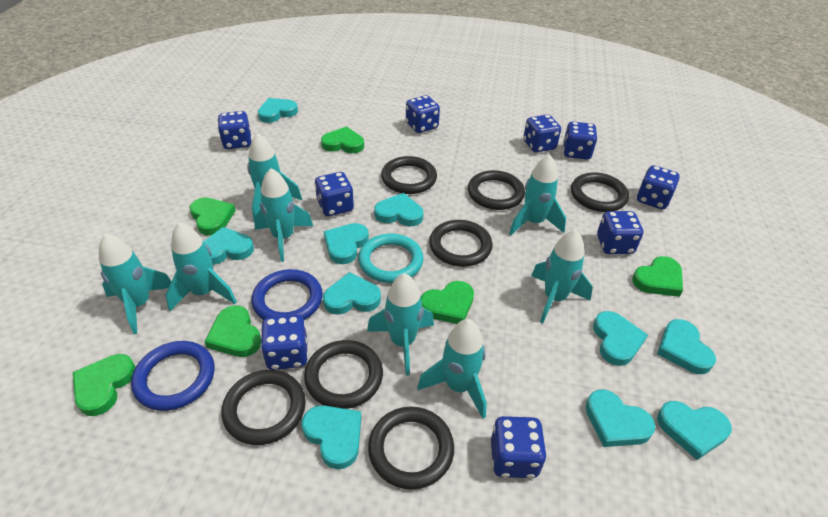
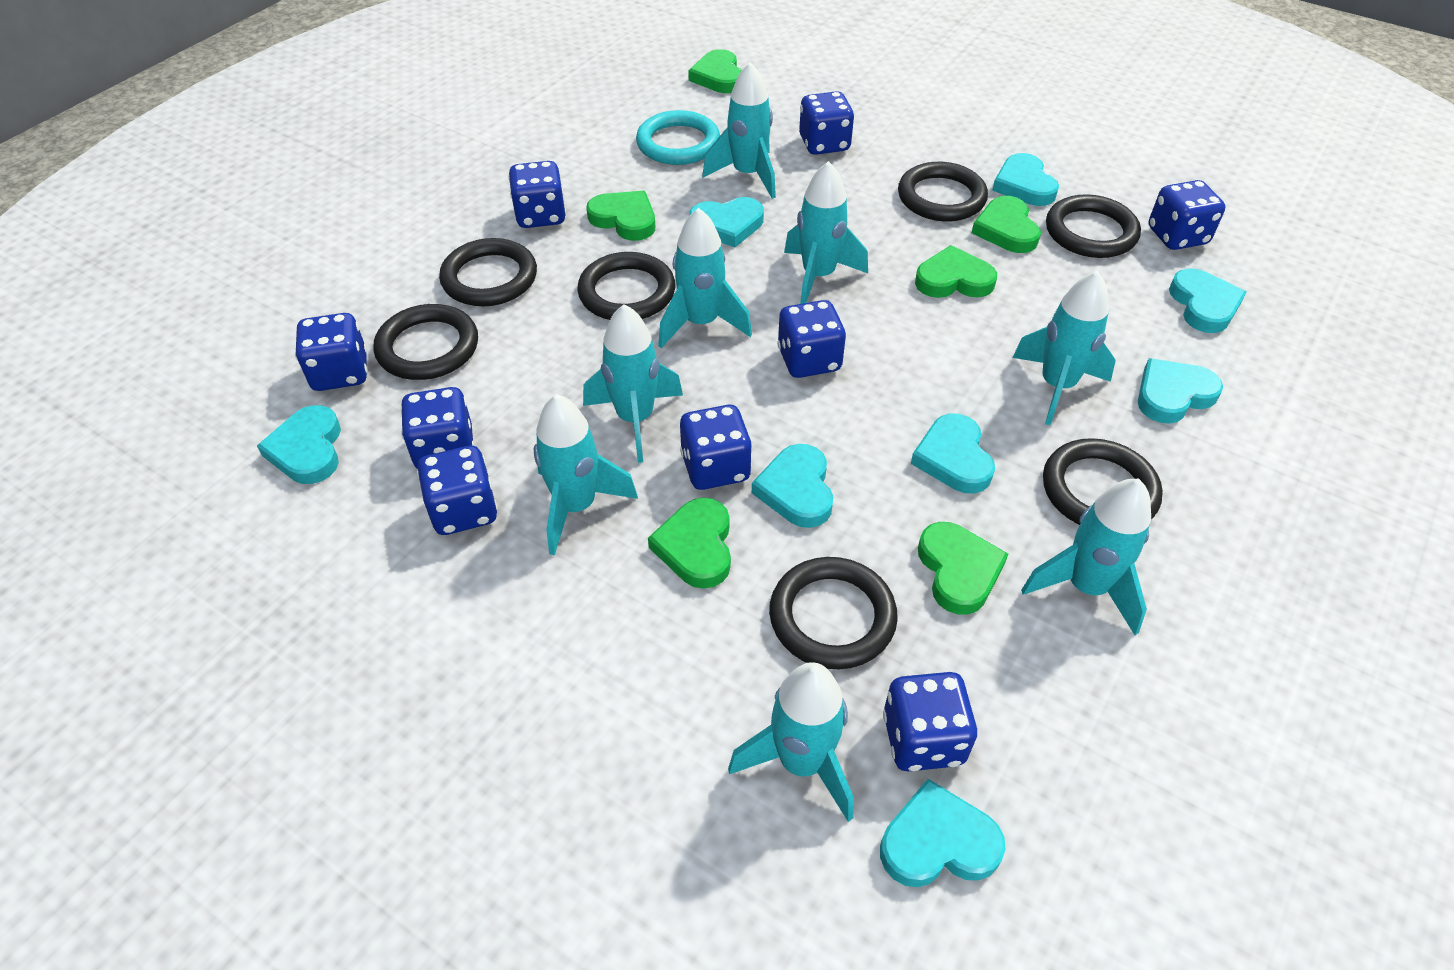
blue ring: 2 -> 0
turquoise heart: 10 -> 8

